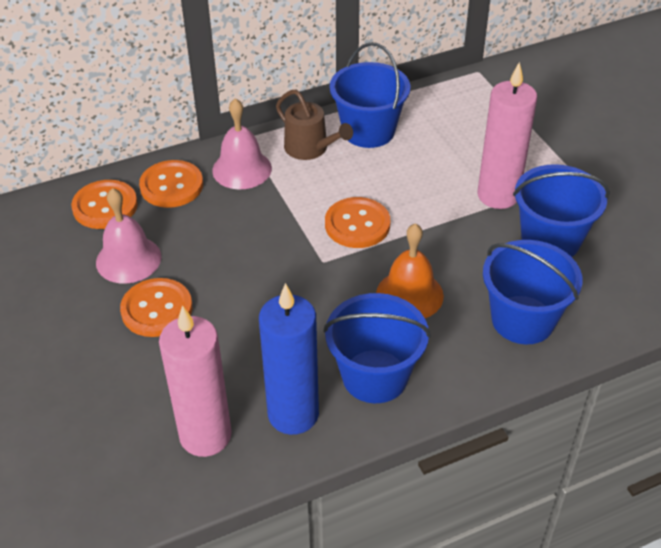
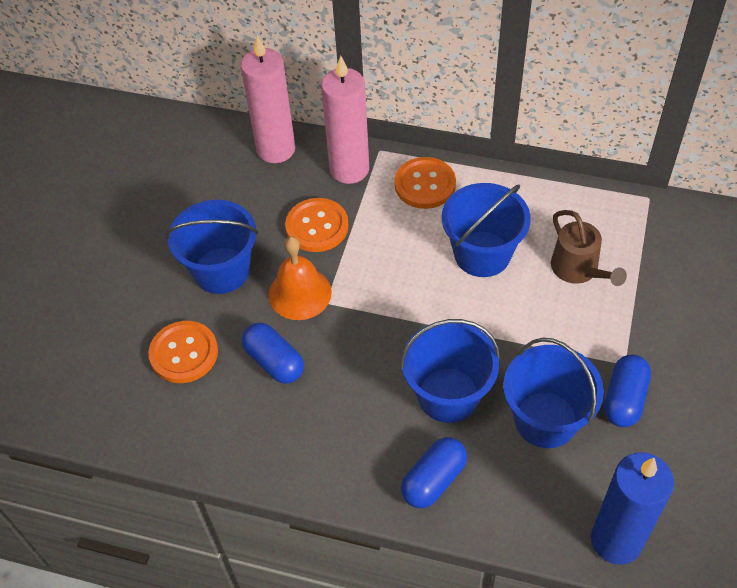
blue capsule: 0 -> 3
orange button: 4 -> 3
pink bell: 2 -> 0

